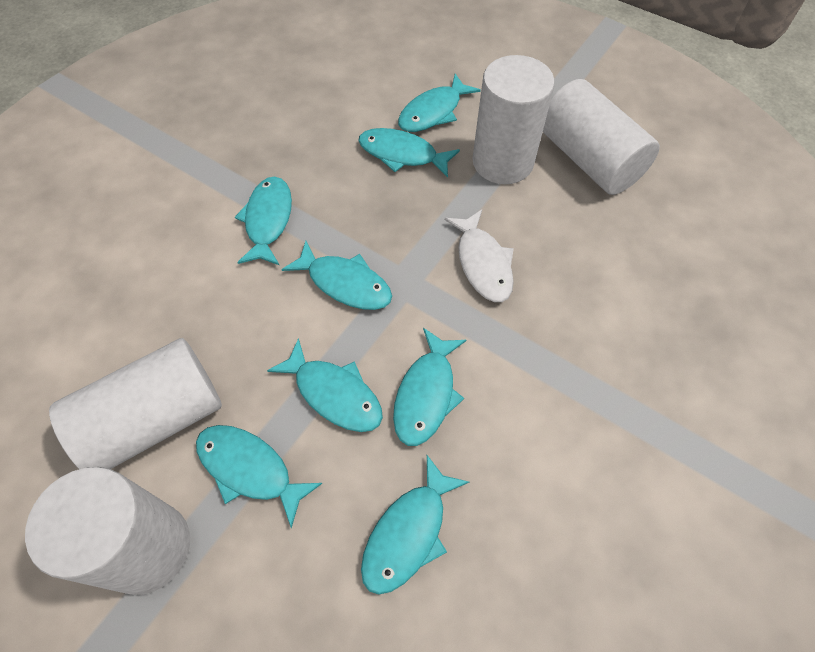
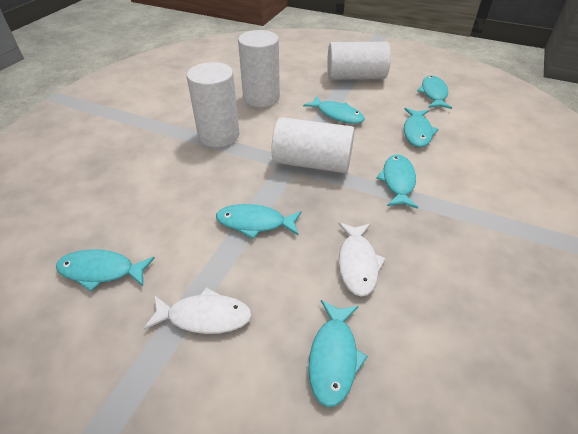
turquoise fish: 8 -> 7
white fish: 1 -> 2

